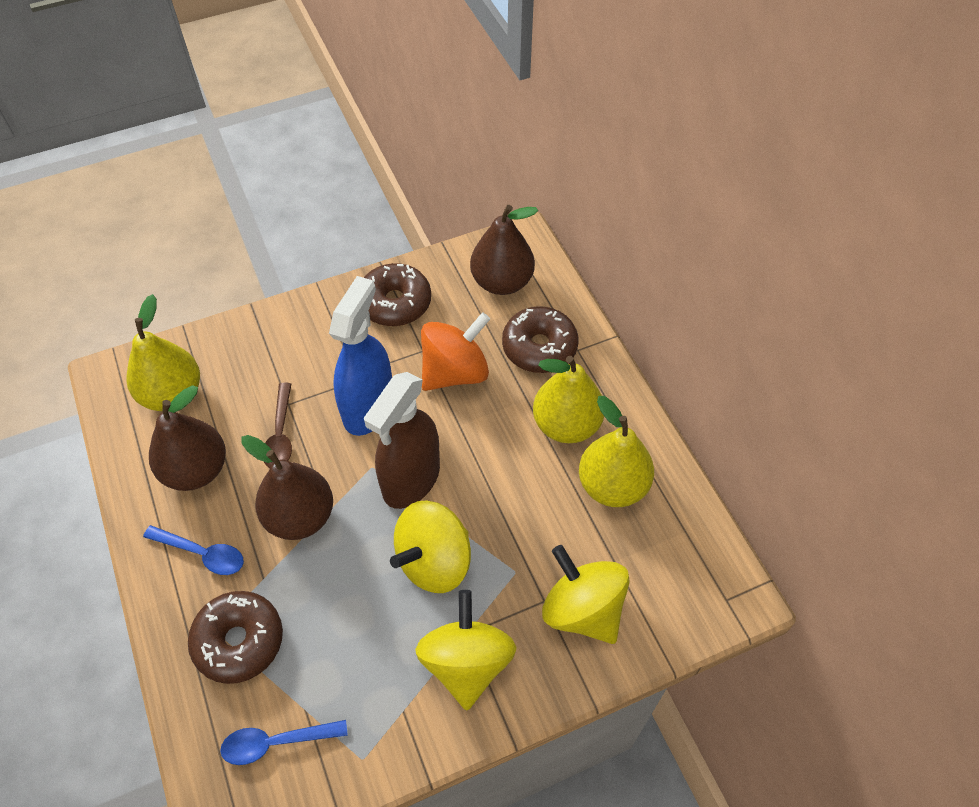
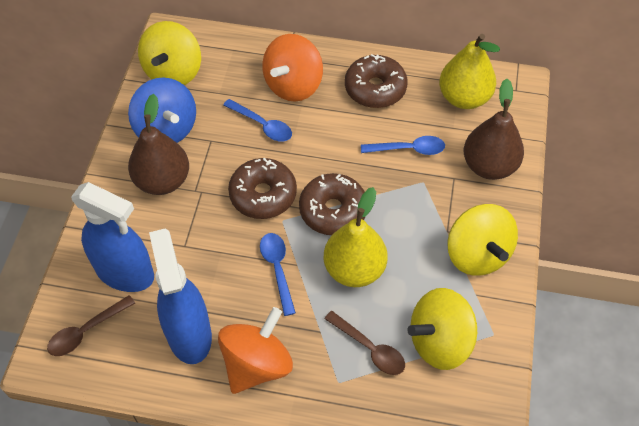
blue spinning top: 0 -> 1
blue spoon: 2 -> 3
blue spray bottle: 1 -> 2
brown pear: 3 -> 2
brown spoon: 1 -> 2
brown spray bottle: 1 -> 0
orange spinning top: 1 -> 2
yellow pear: 3 -> 2

